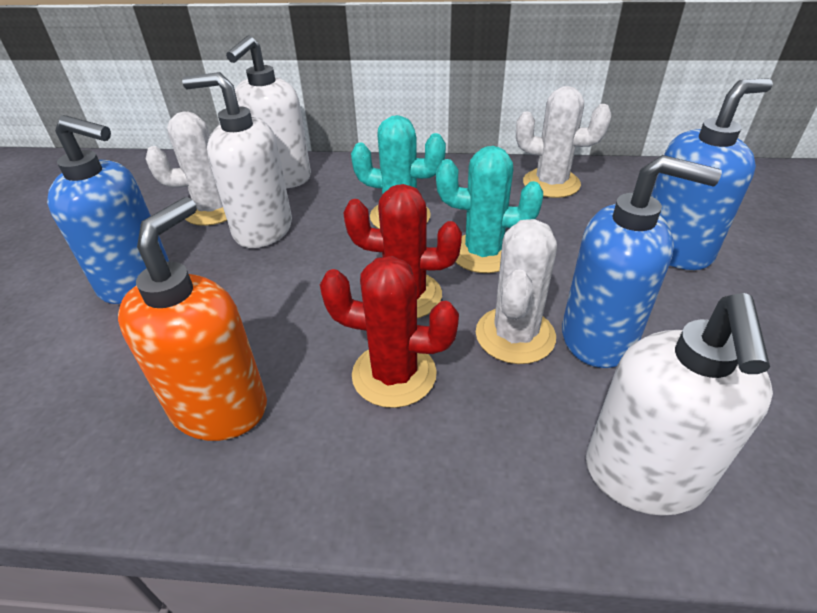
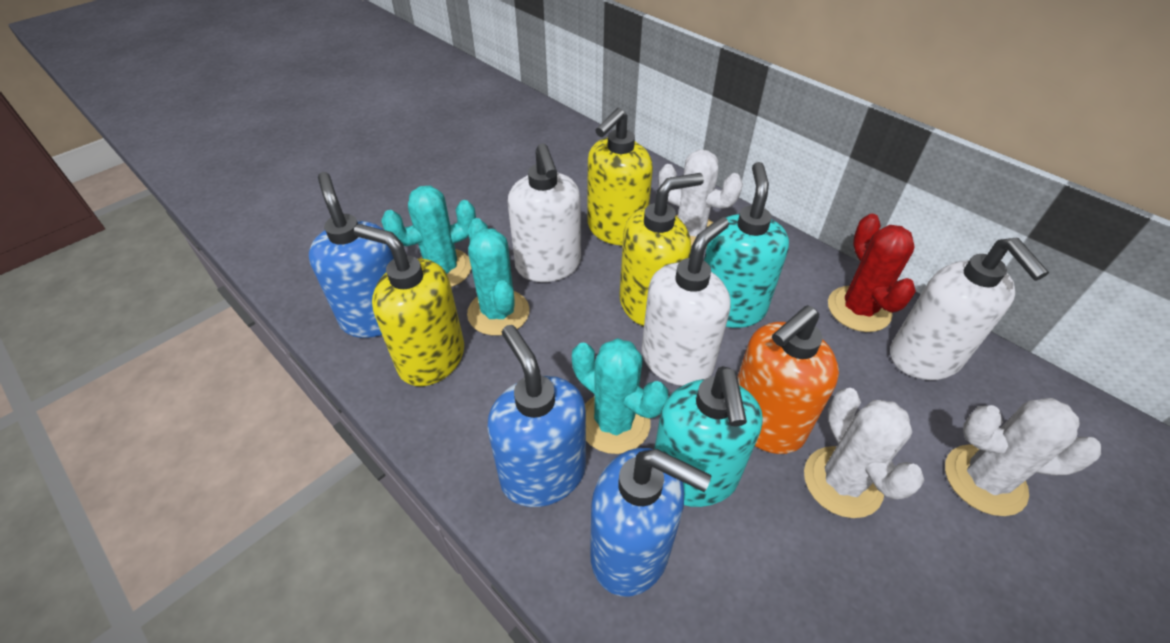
red cactus: 2 -> 1
turquoise cactus: 2 -> 3
turquoise soap dispenser: 0 -> 2
yellow soap dispenser: 0 -> 3

